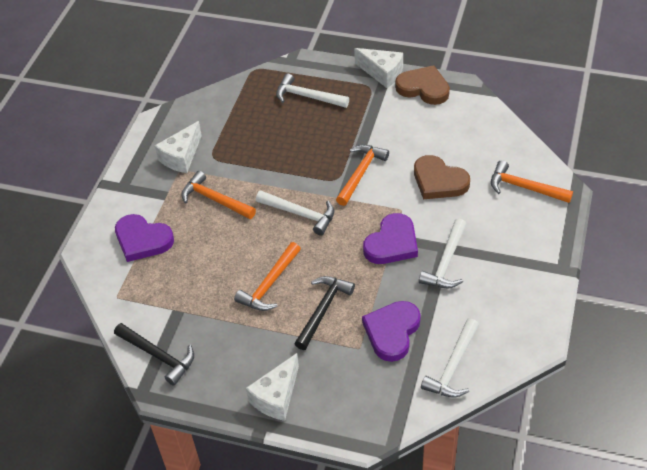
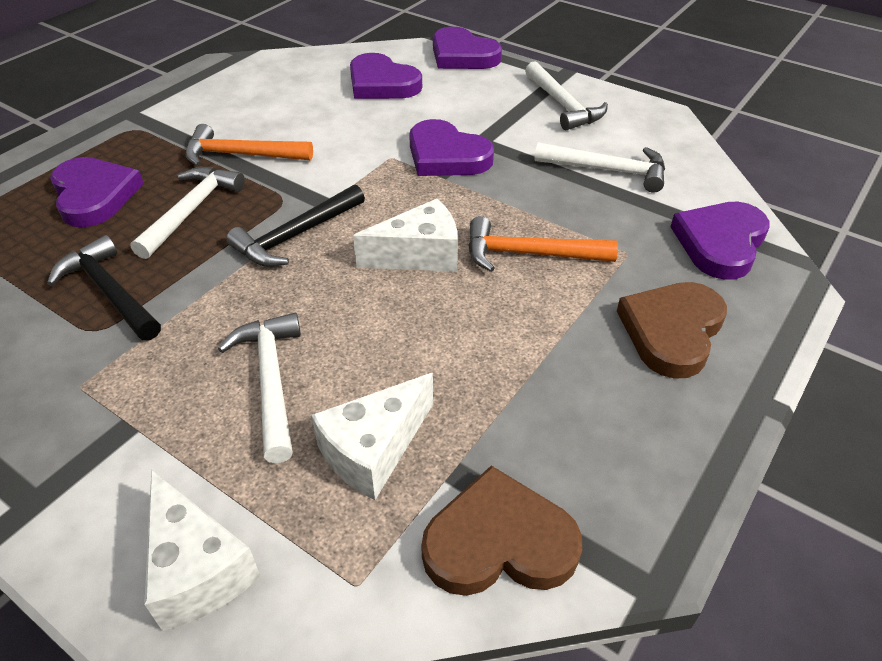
orange hammer: 4 -> 2
purple heart: 3 -> 5

